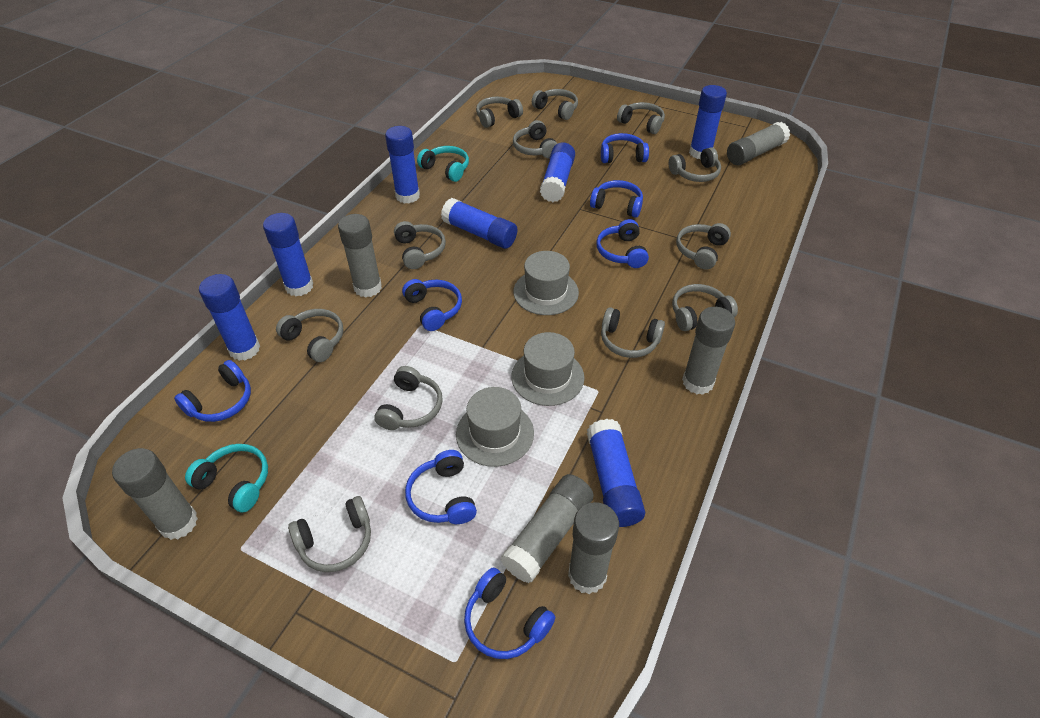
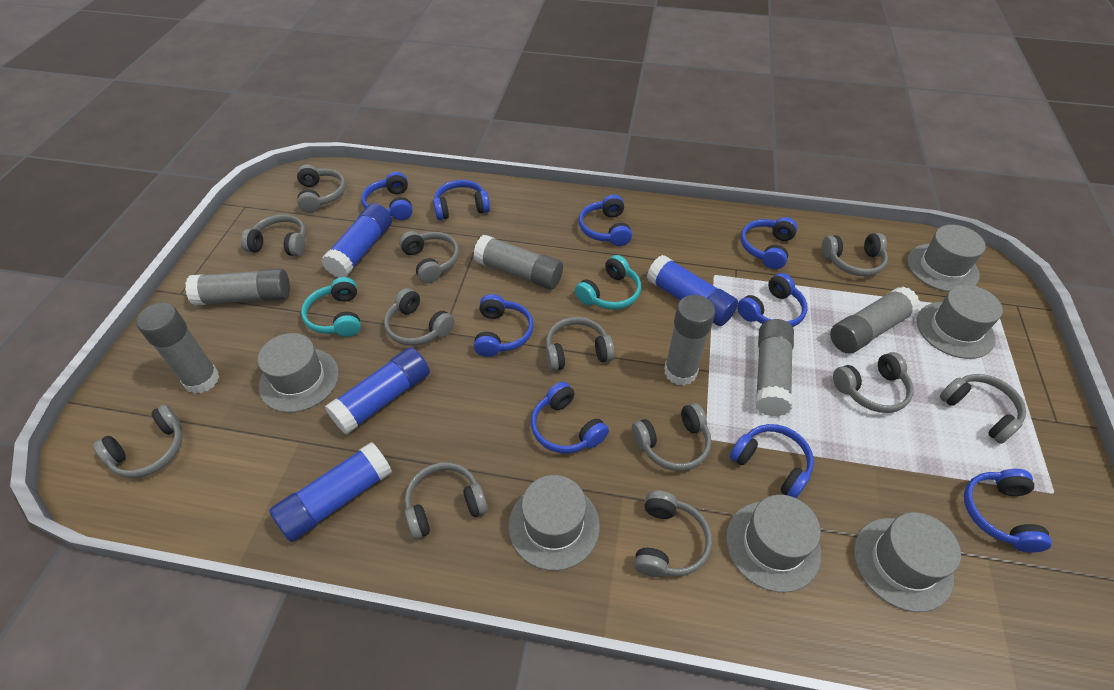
blue glue stick: 7 -> 4
blue headphones: 7 -> 9
grey hat: 3 -> 6

